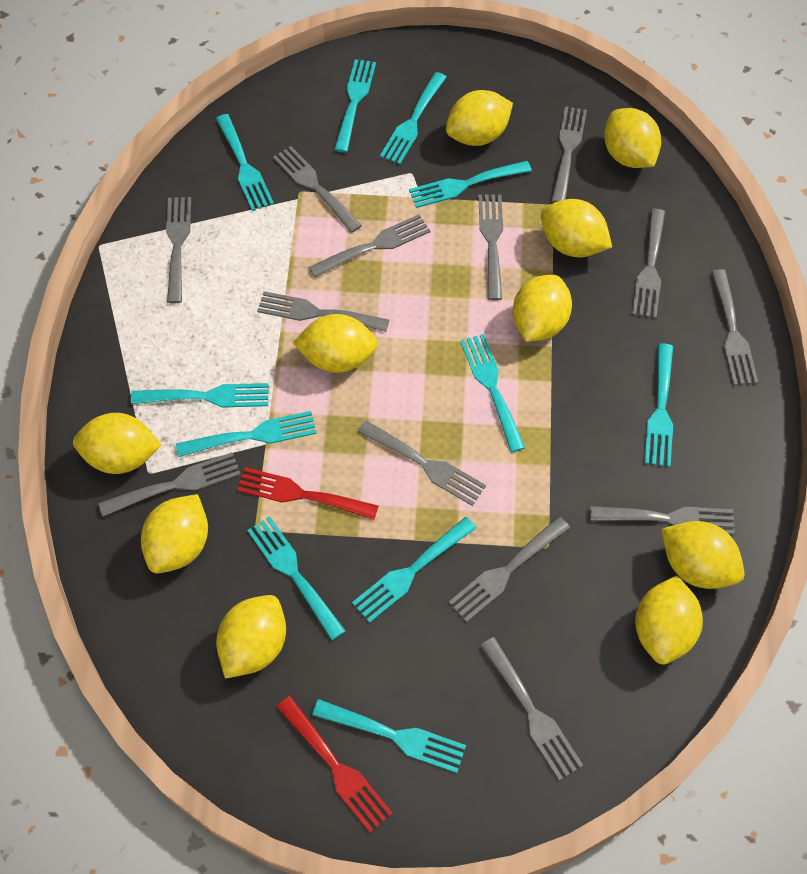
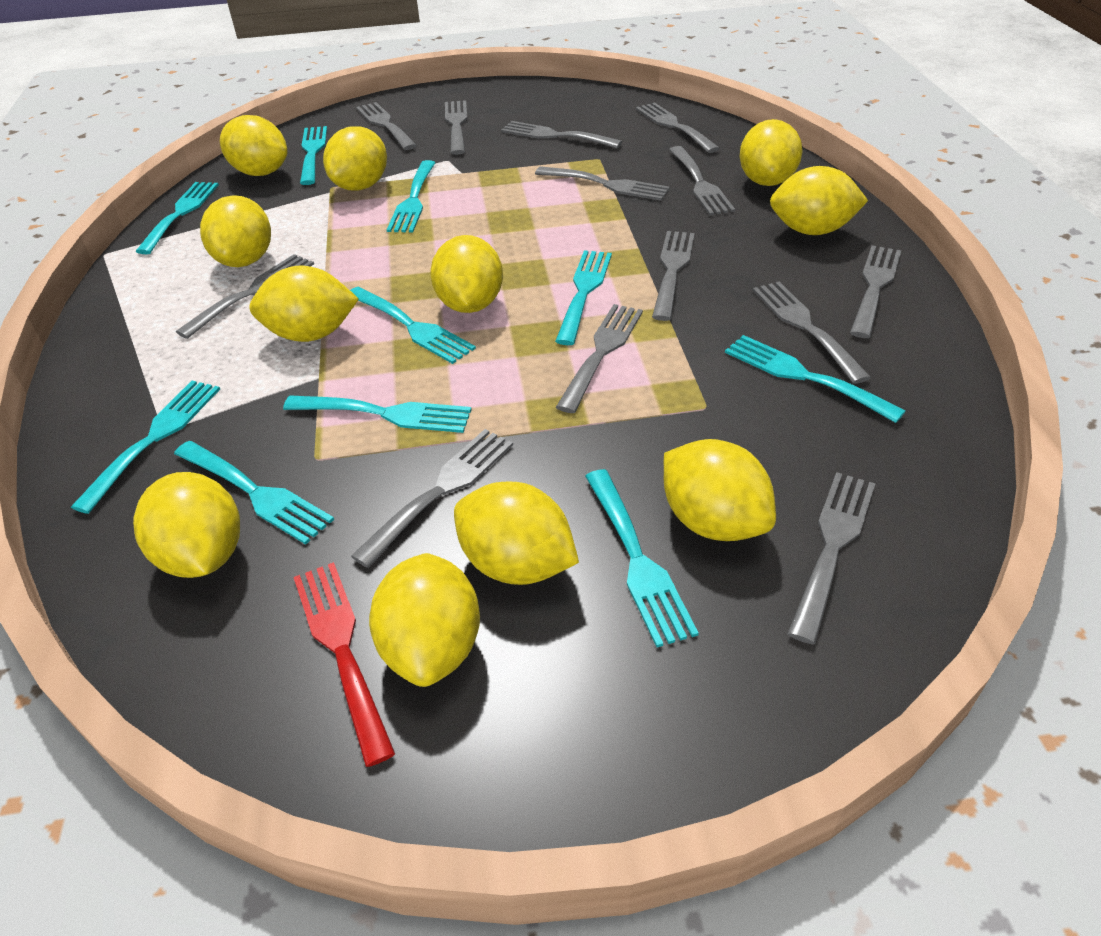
red fork: 2 -> 1
turquoise fork: 11 -> 10
yellow lemon: 10 -> 11

